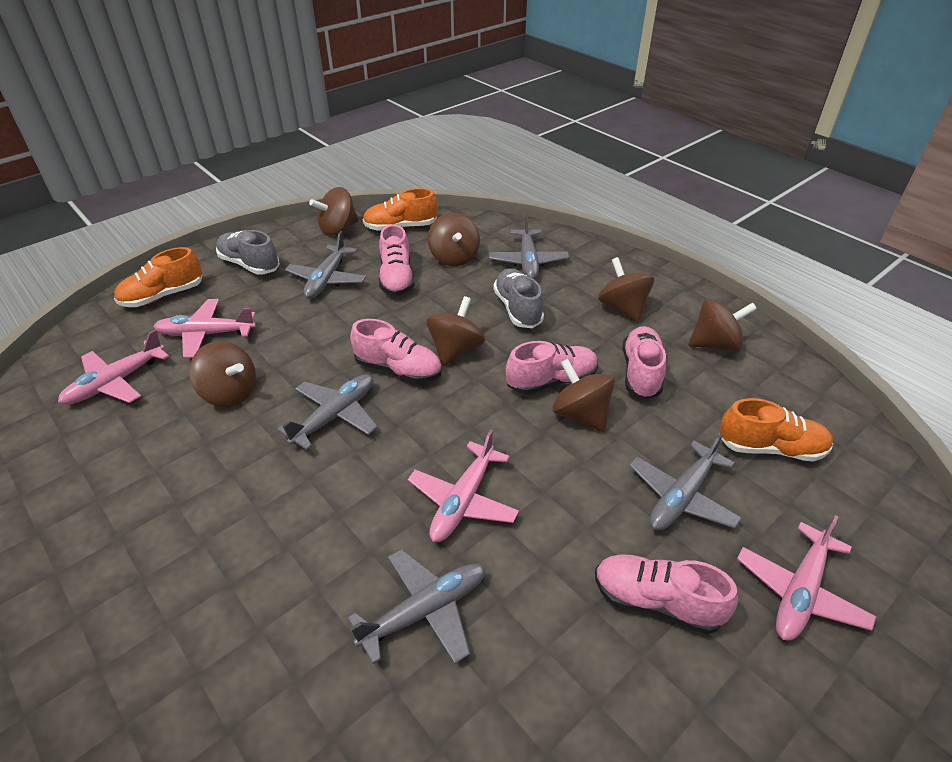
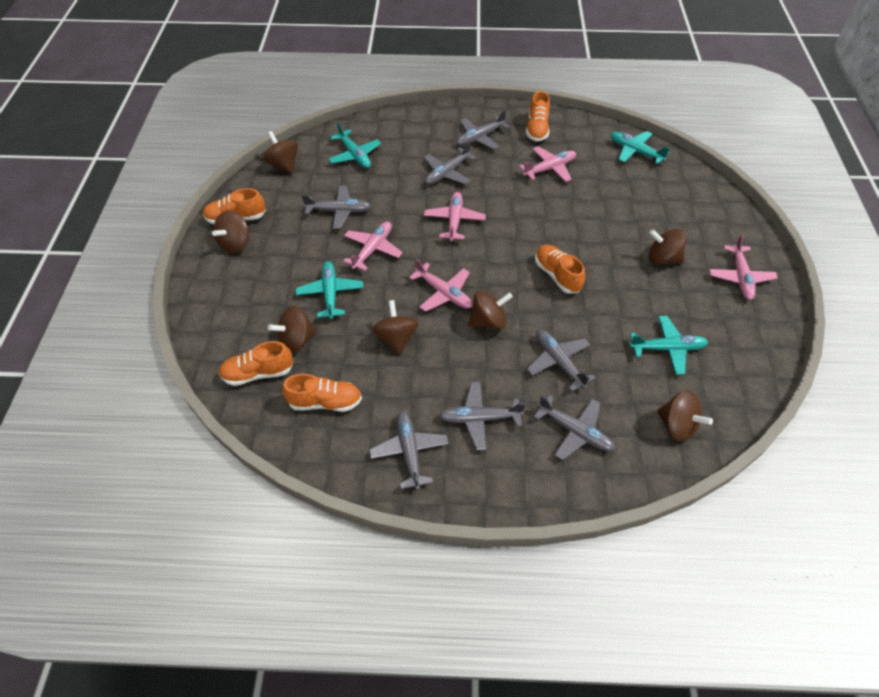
grey plane: 5 -> 7
grey shoe: 2 -> 0
orange shoe: 3 -> 5
pink plane: 4 -> 5
pink shoe: 5 -> 0
turquoise plane: 0 -> 4

